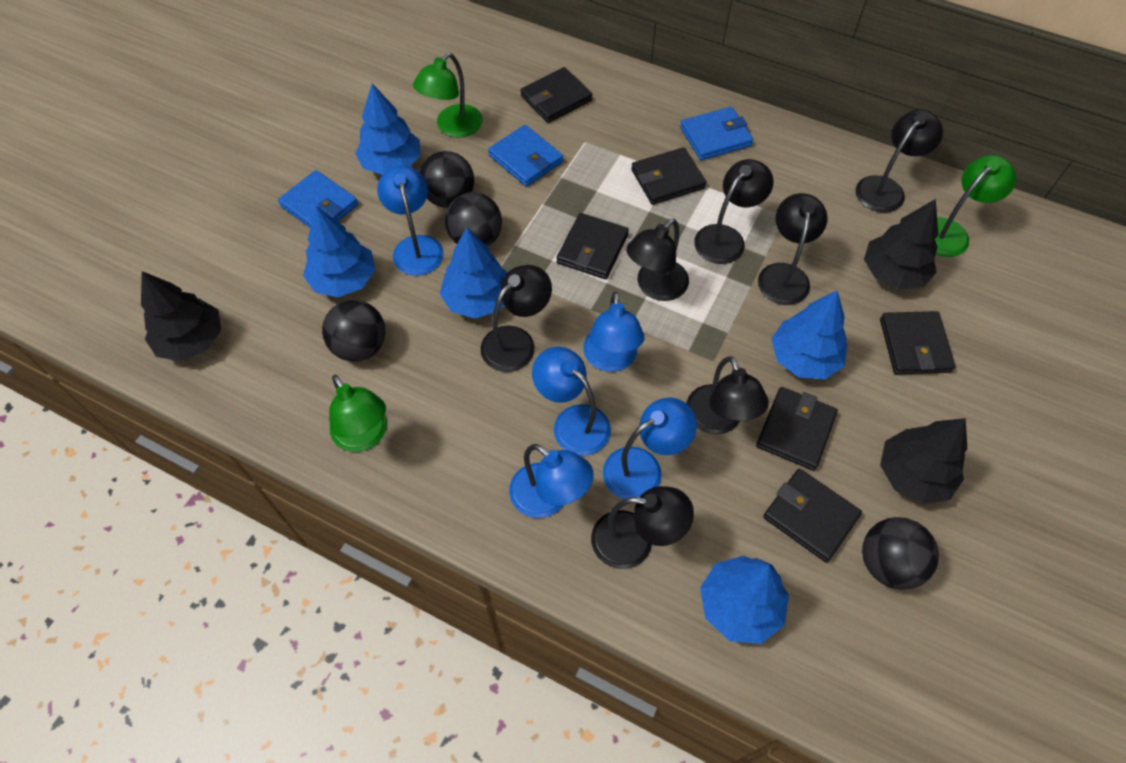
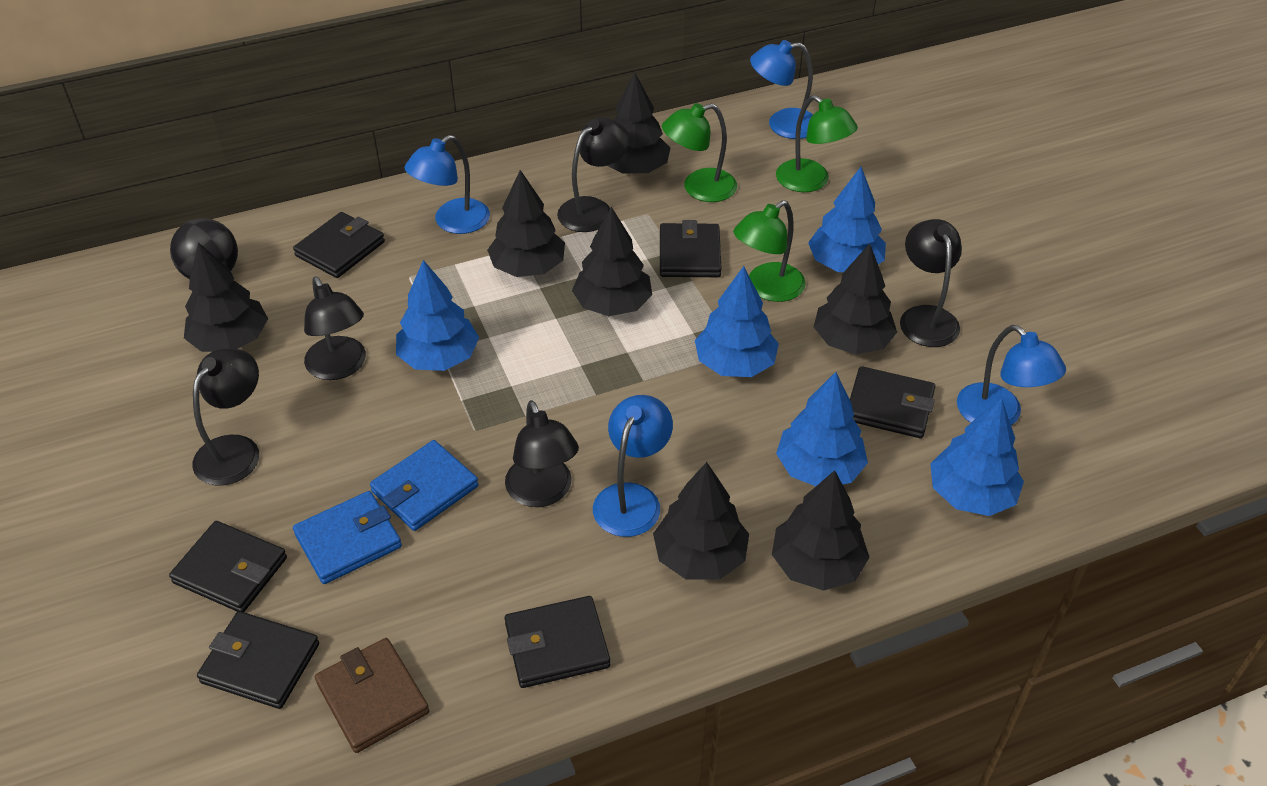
black ball: 4 -> 1
black lamp: 7 -> 5
black tree: 3 -> 7
blue lamp: 5 -> 4
blue wallet: 3 -> 2
brown wallet: 0 -> 1

